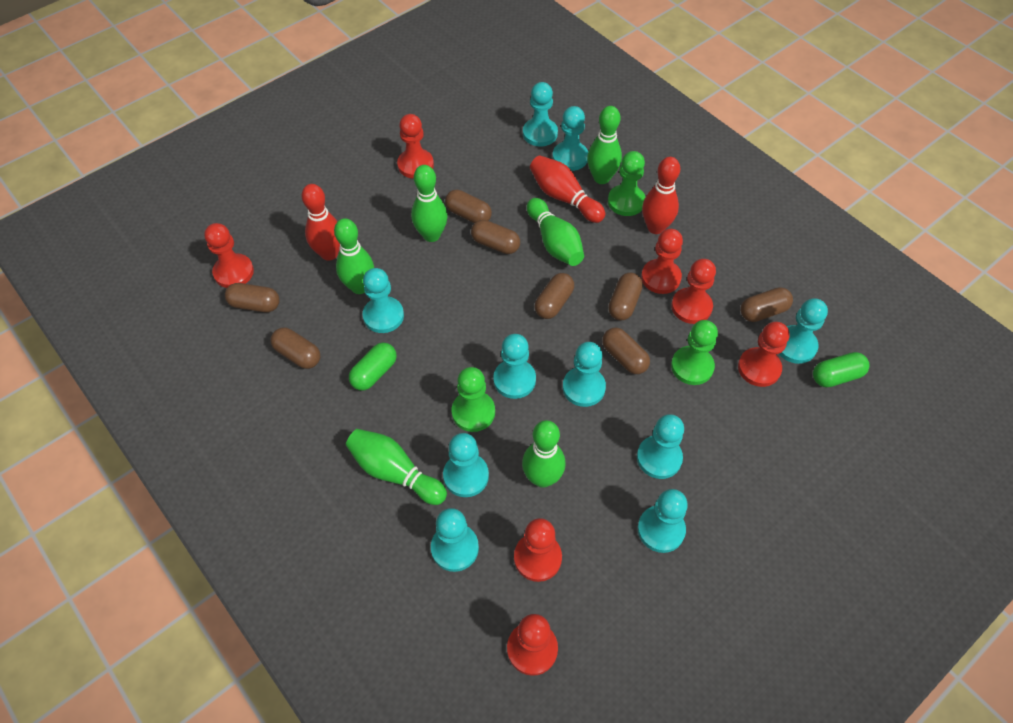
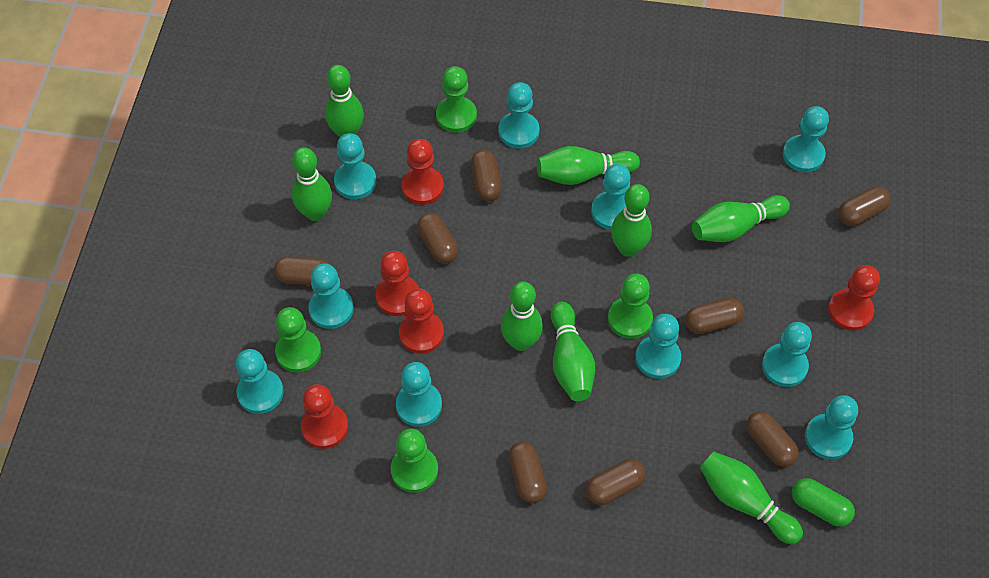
green bowling pin: 6 -> 8
green capsule: 2 -> 1
green pawn: 3 -> 4
red bowling pin: 3 -> 0
red pawn: 7 -> 5

